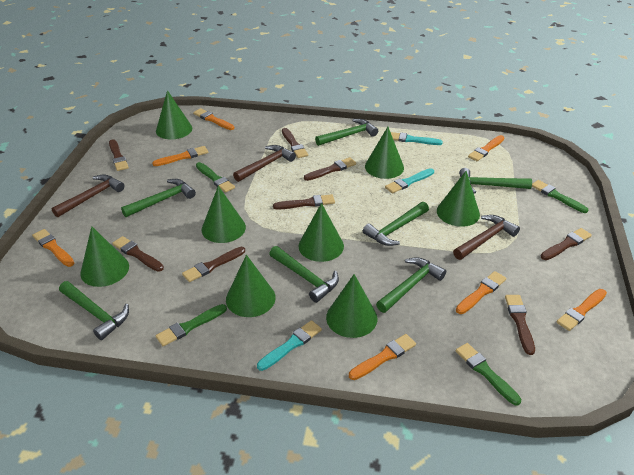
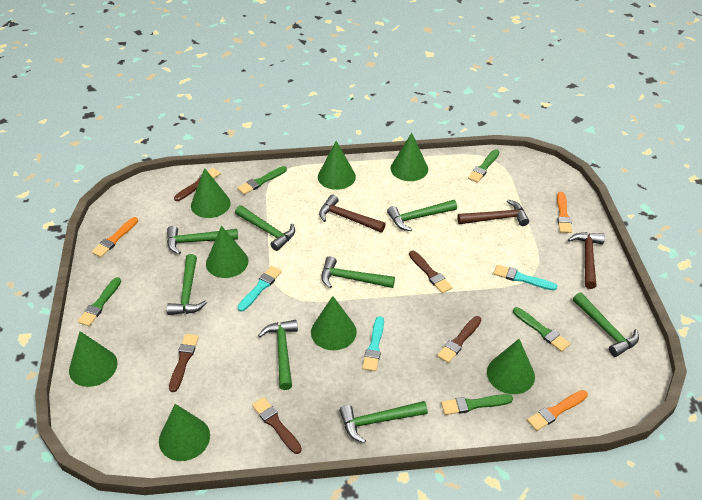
brown brush: 8 -> 5
green brush: 4 -> 5
green hammer: 7 -> 8
orange brush: 7 -> 3

